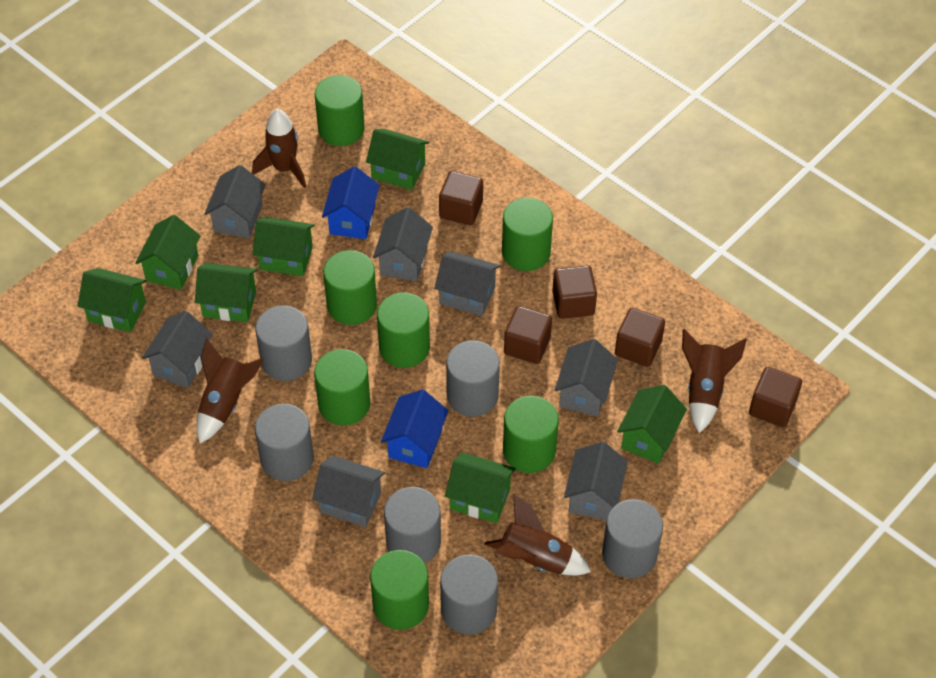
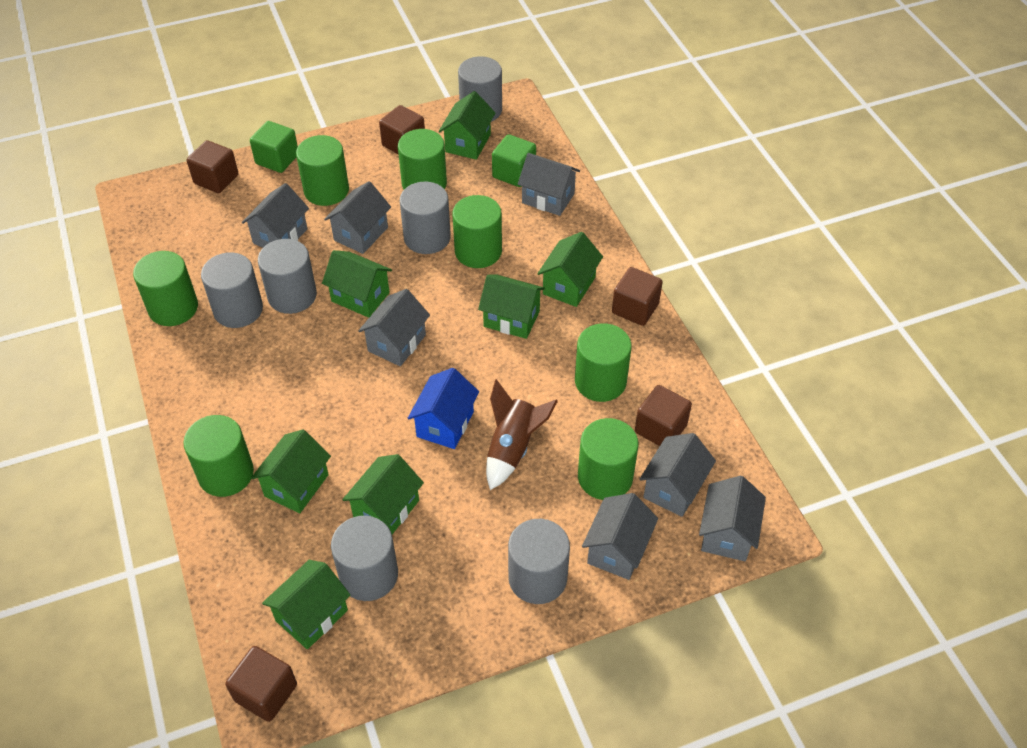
blue house: 2 -> 1
brown rocket: 4 -> 1
green cube: 0 -> 2

